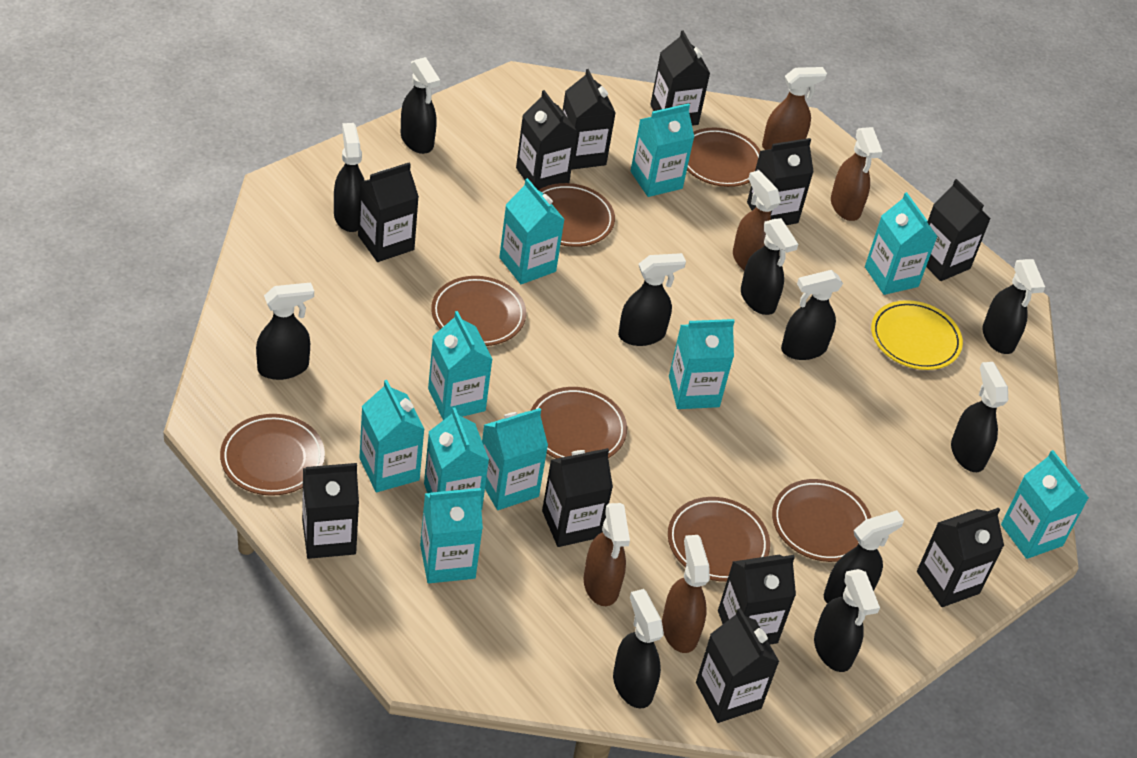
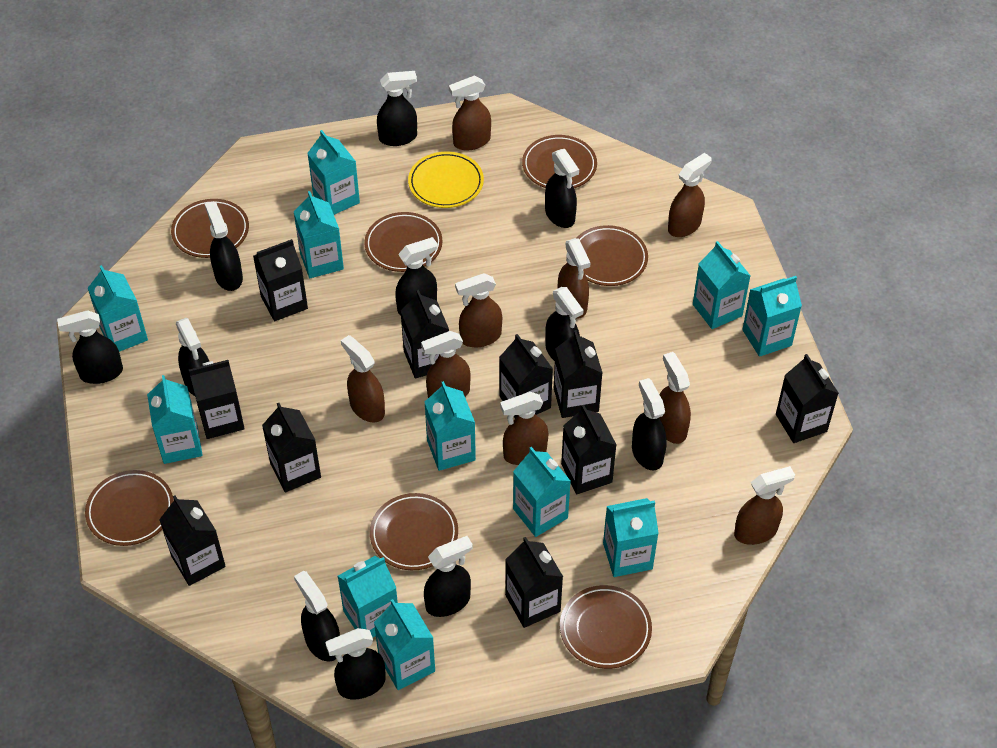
black carton: 11 -> 10
brown spray bottle: 5 -> 9
turquoise carton: 10 -> 11

